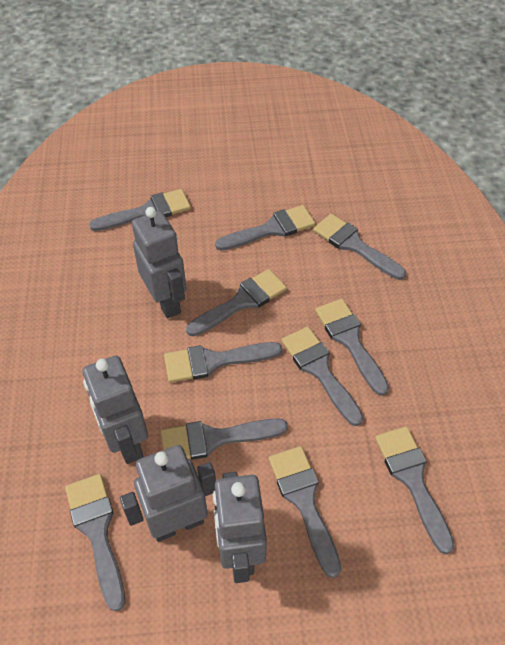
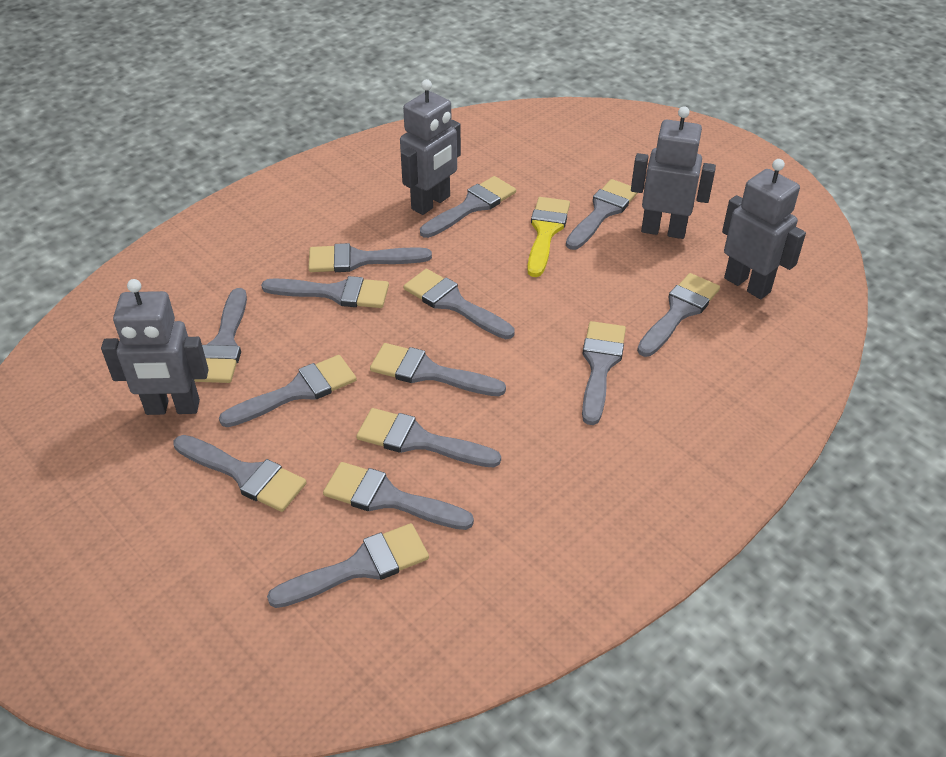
grey brush: 11 -> 14
yellow brush: 0 -> 1

